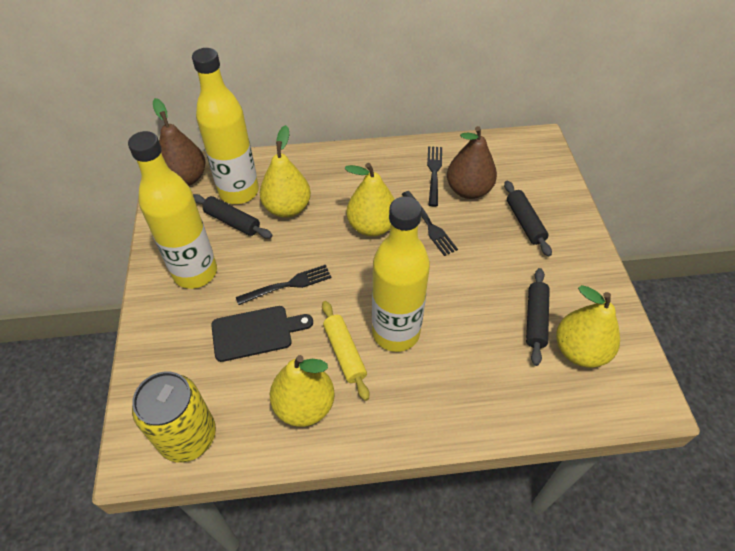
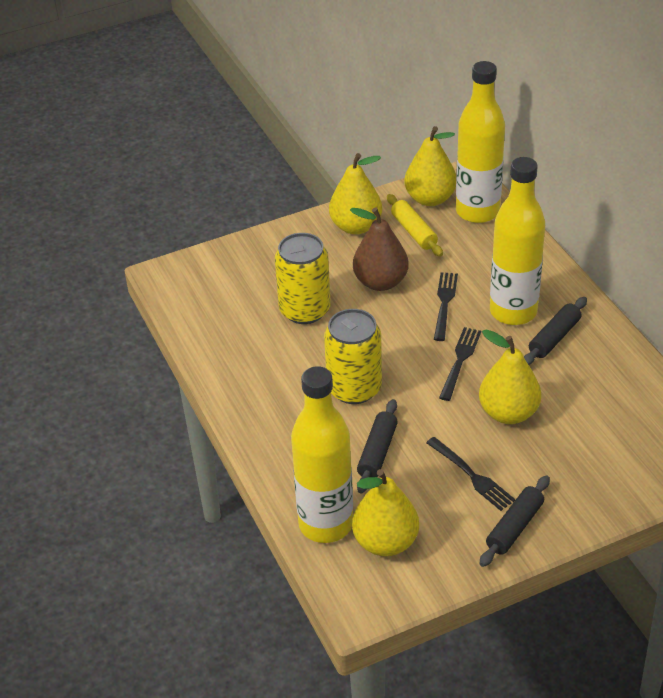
black cutting board: 1 -> 0
brown pear: 2 -> 1
yellow can: 1 -> 2

